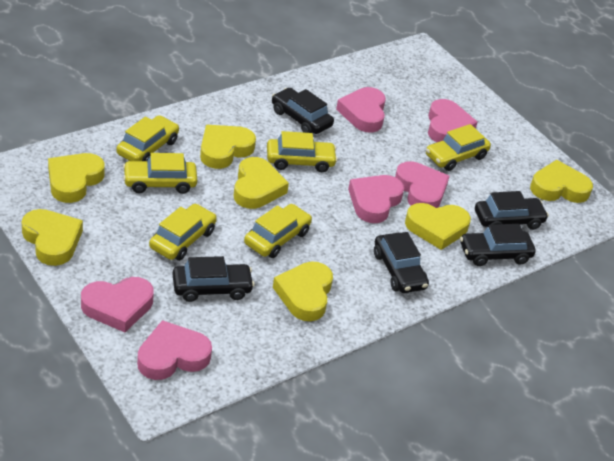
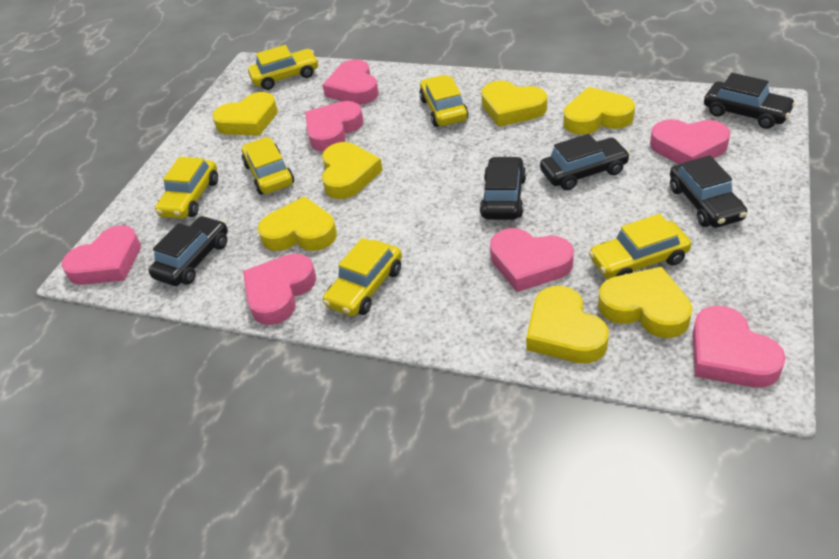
pink heart: 6 -> 7

